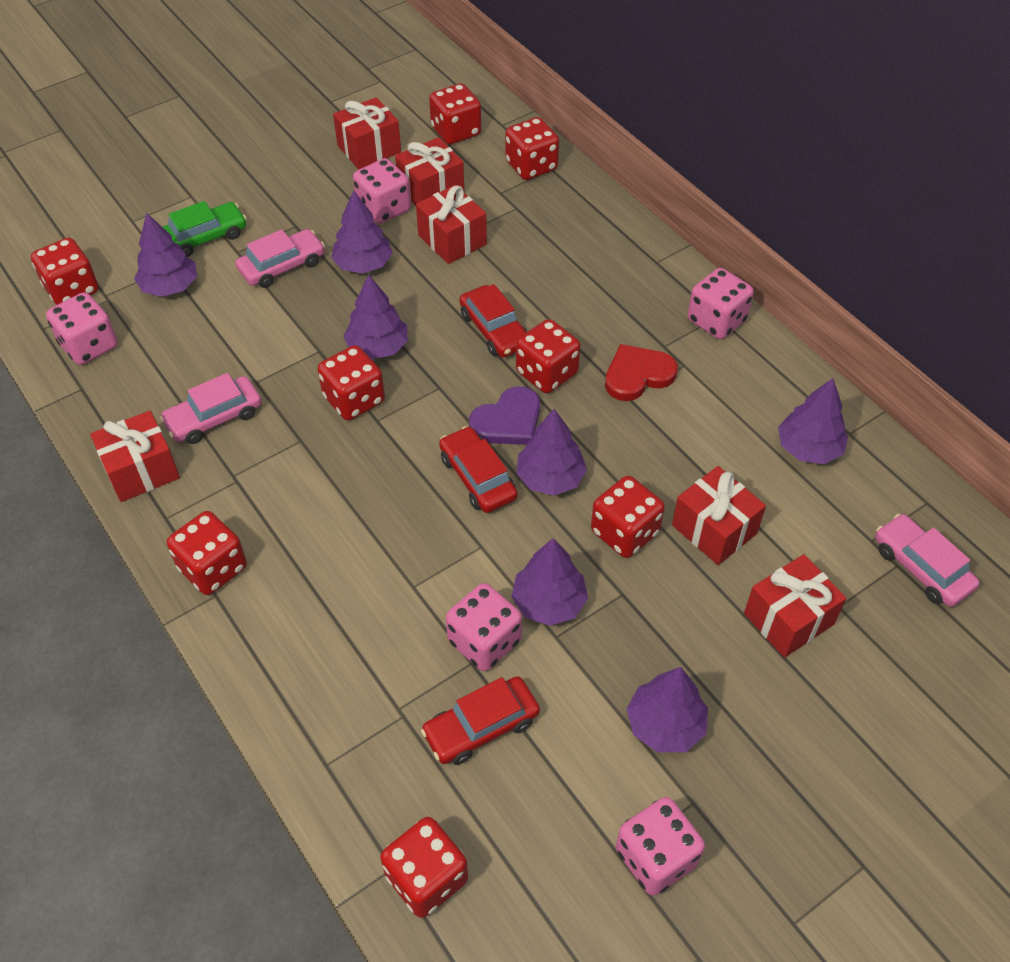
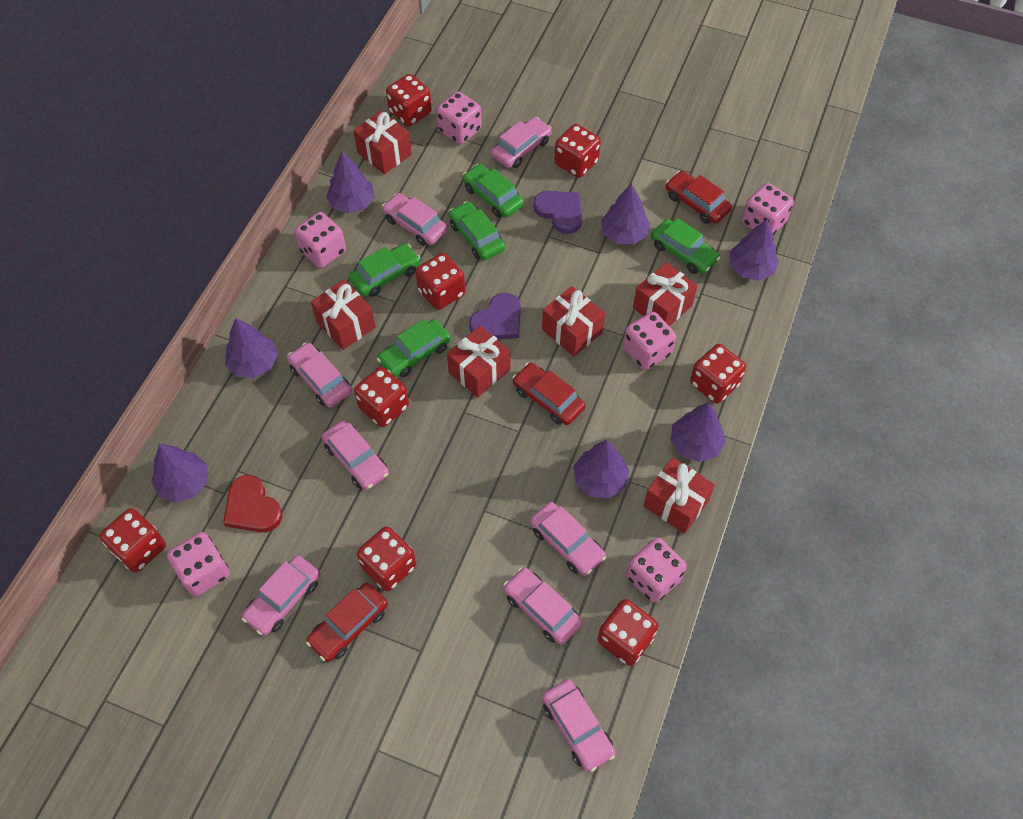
green car: 1 -> 5
pink car: 3 -> 8
pink dice: 5 -> 6
purple heart: 1 -> 2

